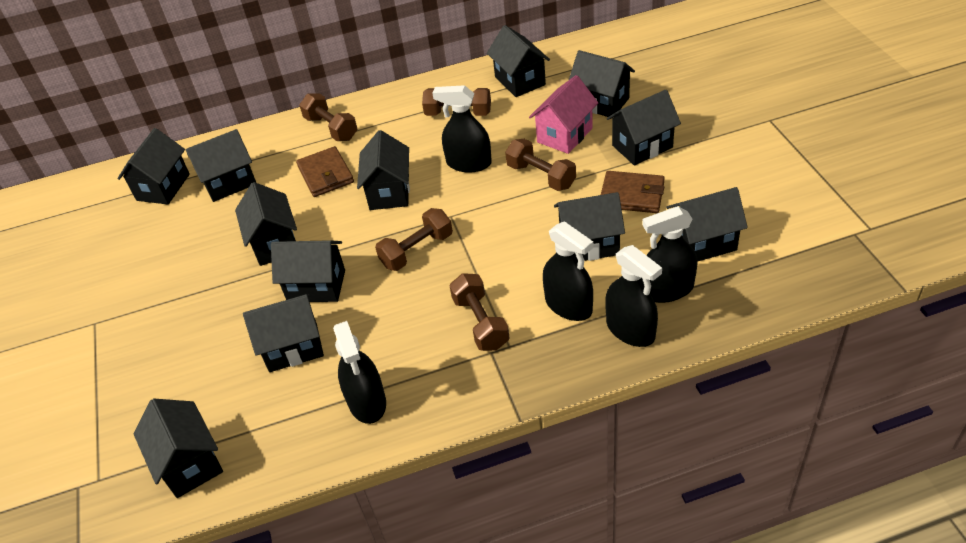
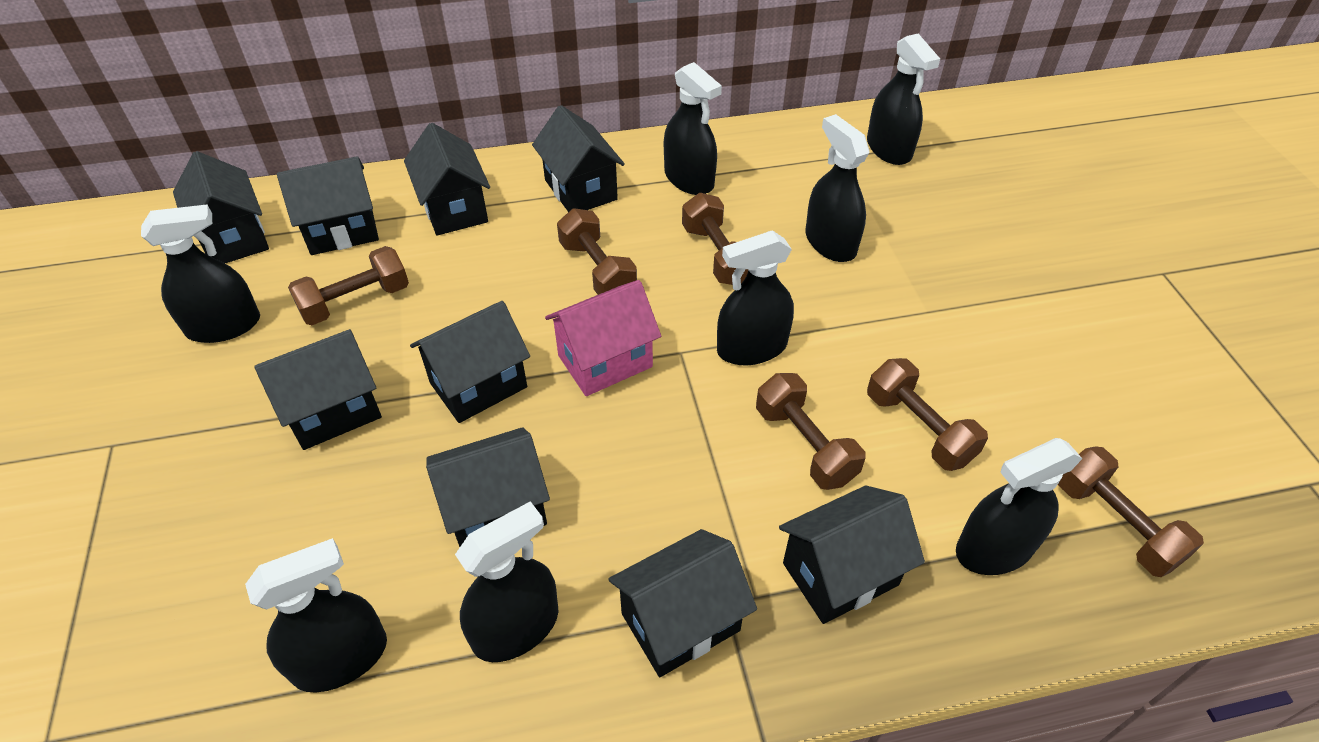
black house: 12 -> 9
black spray bottle: 5 -> 8
brown dumbbell: 5 -> 6
brown wallet: 2 -> 0

